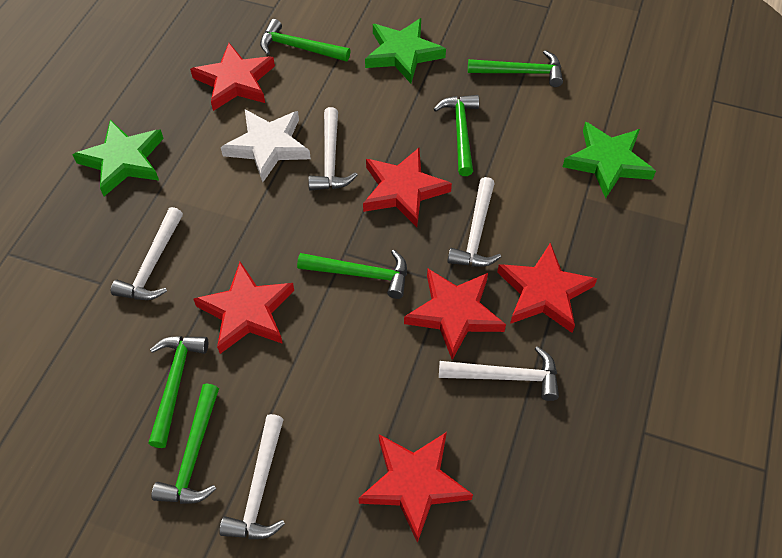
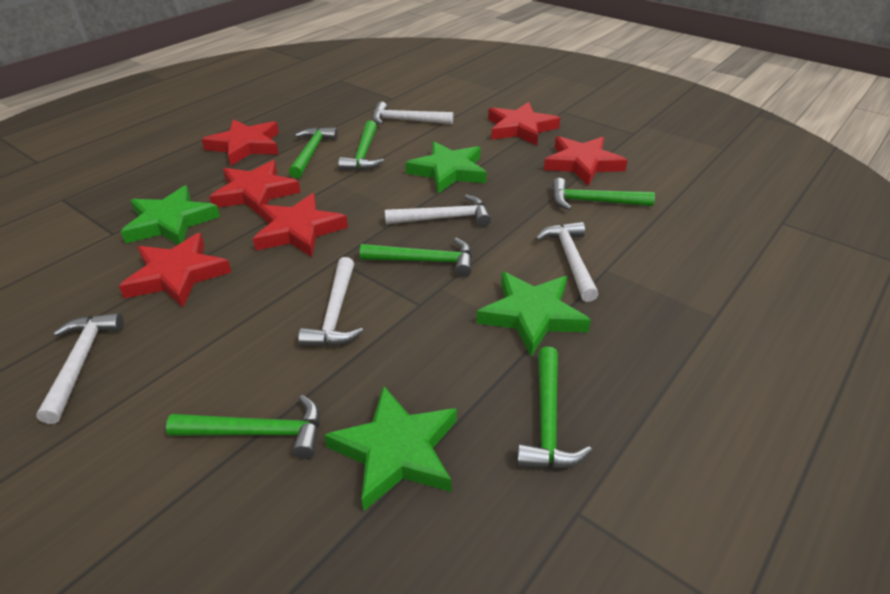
green star: 3 -> 4
white star: 1 -> 0

